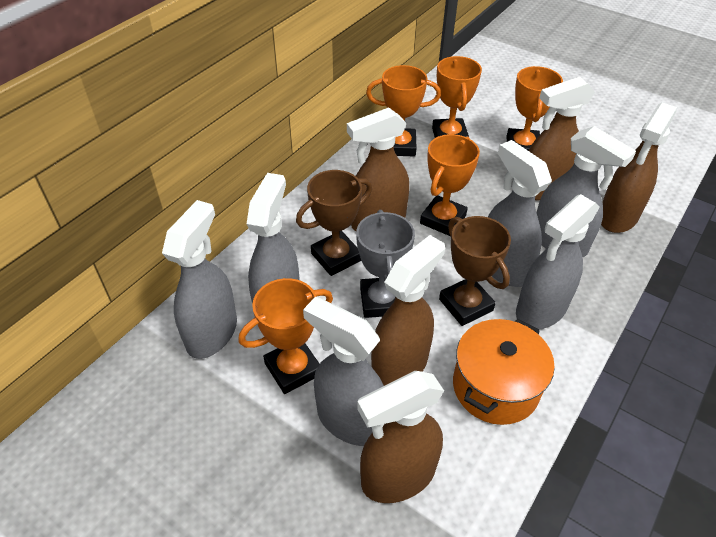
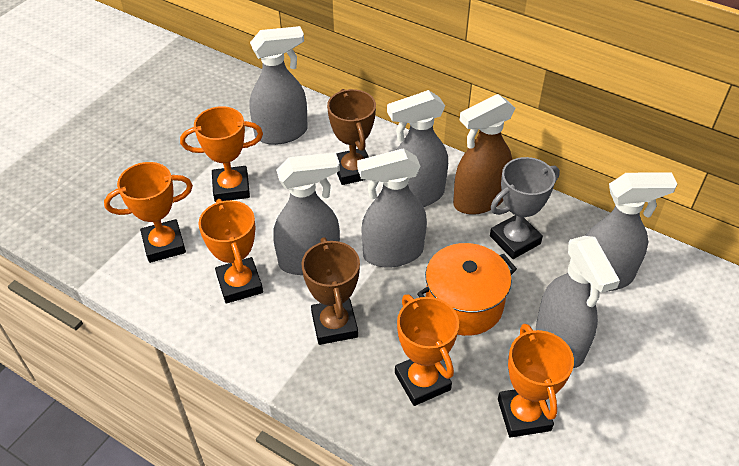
brown spray bottle: 5 -> 1

